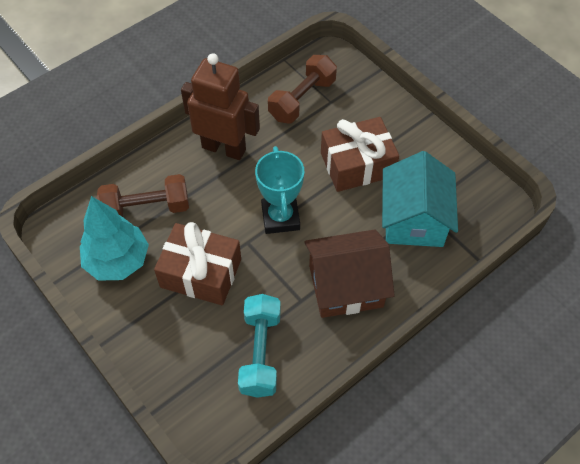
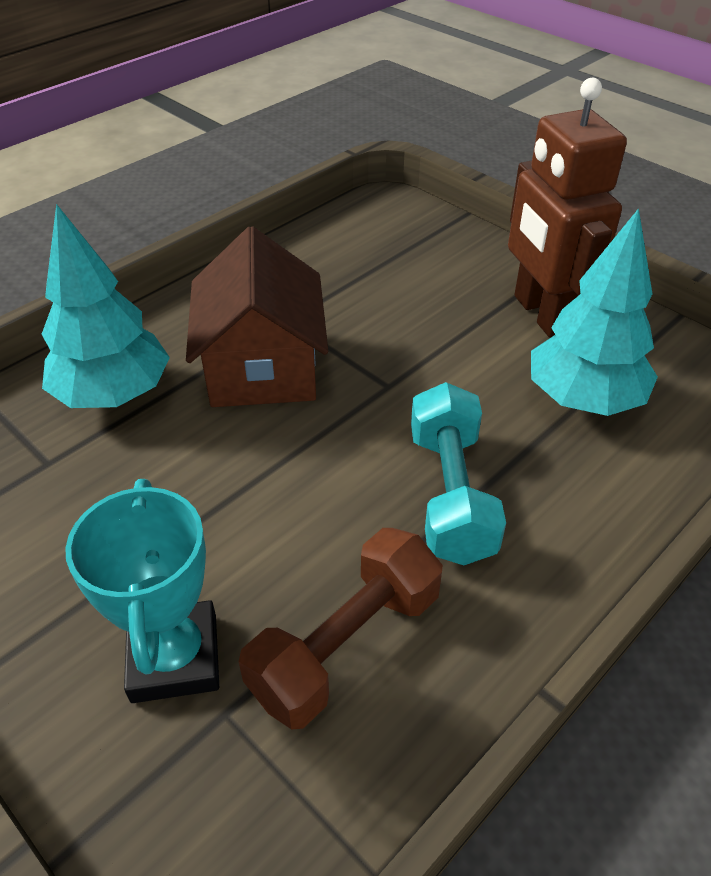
brown dumbbell: 2 -> 1
brown gift: 2 -> 0
turquoise house: 1 -> 0
turquoise tree: 1 -> 2

